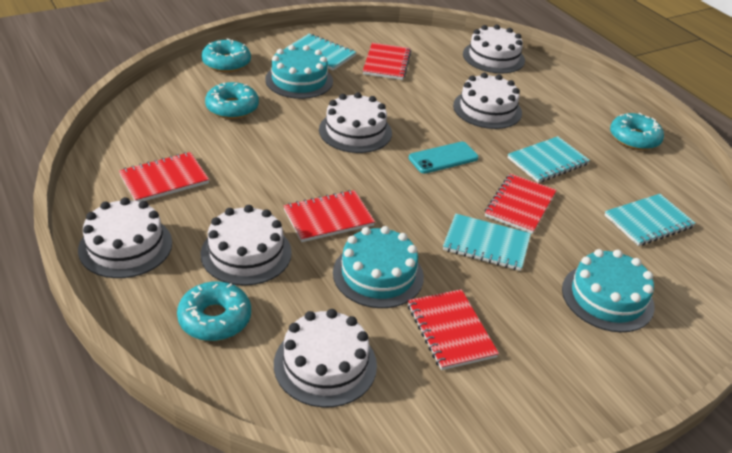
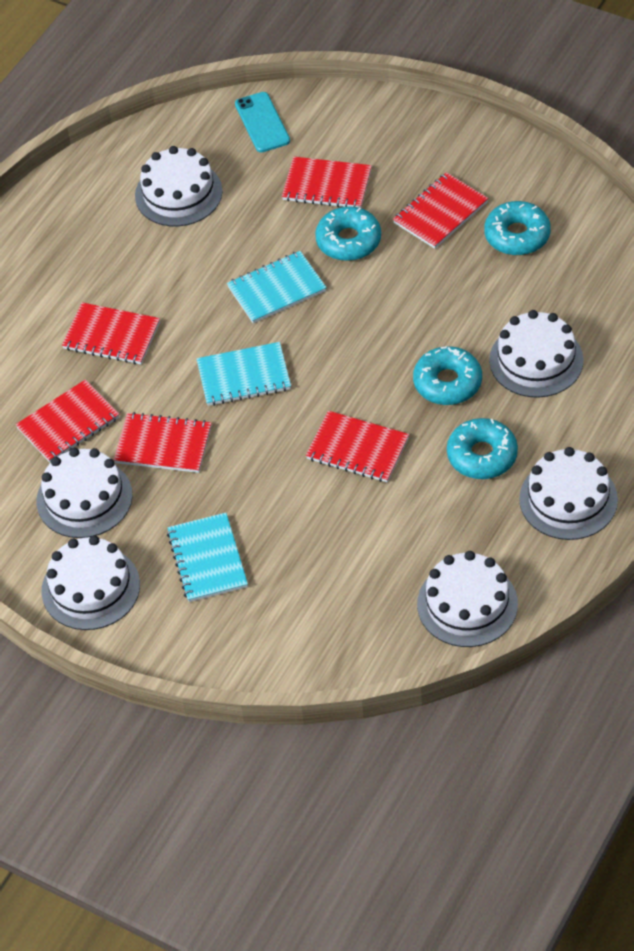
red notebook: 5 -> 6
turquoise cake: 3 -> 0
turquoise notebook: 4 -> 3

